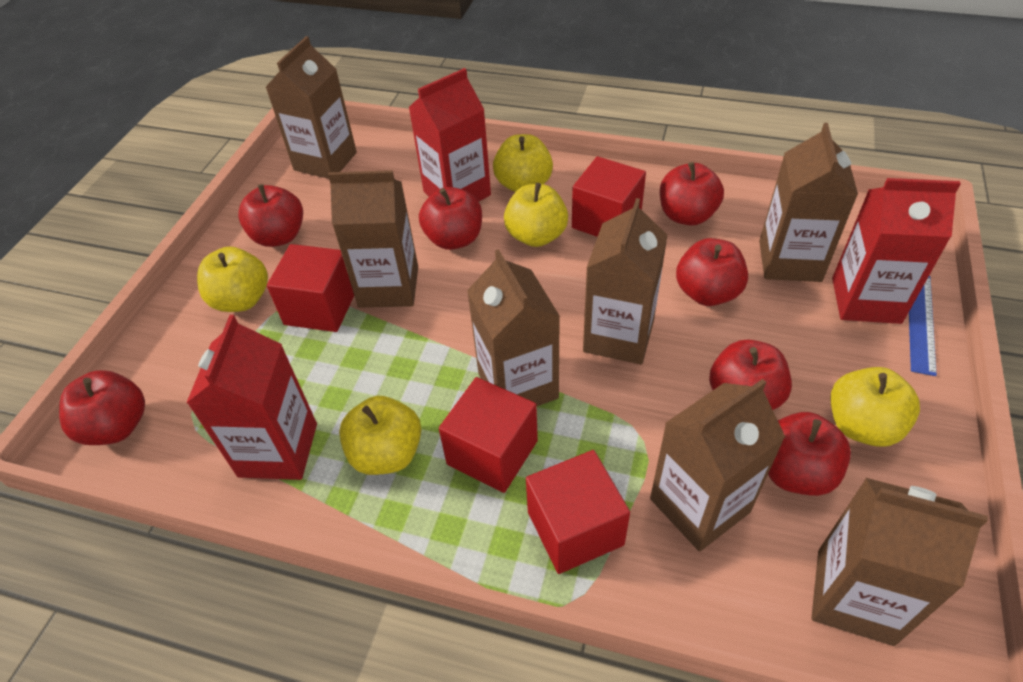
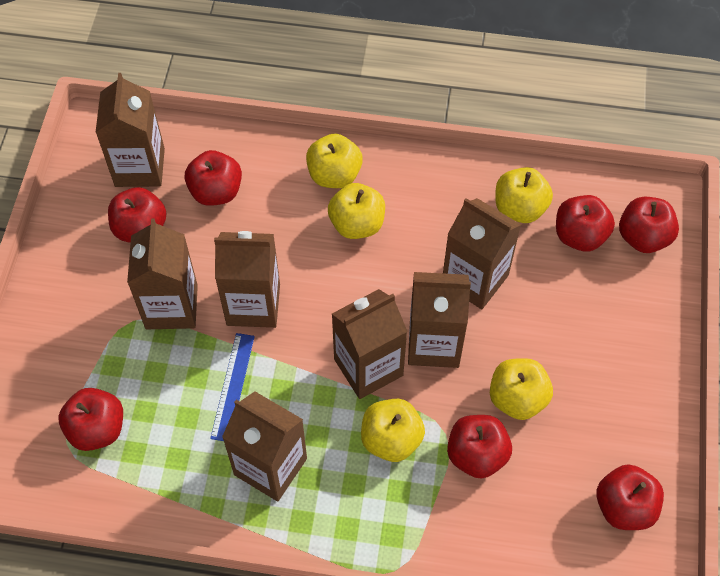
red carton: 3 -> 0
red cube: 4 -> 0

